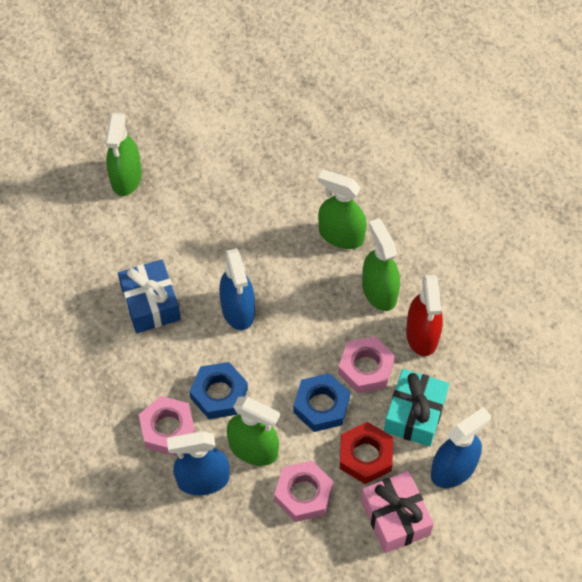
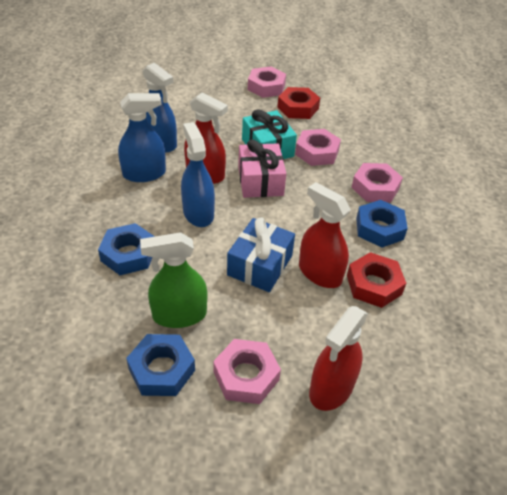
blue nut: 2 -> 3
green spray bottle: 4 -> 1
pink nut: 3 -> 4
red nut: 1 -> 2
red spray bottle: 1 -> 3

